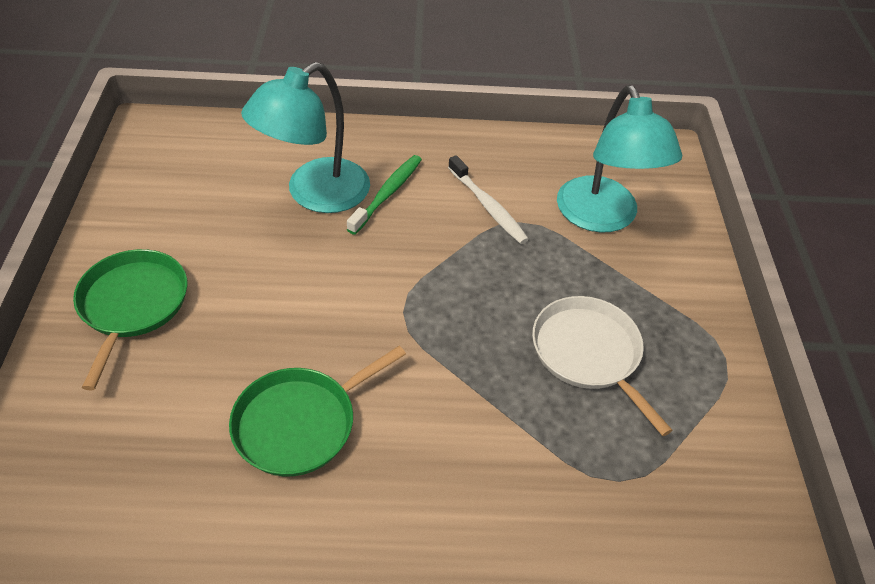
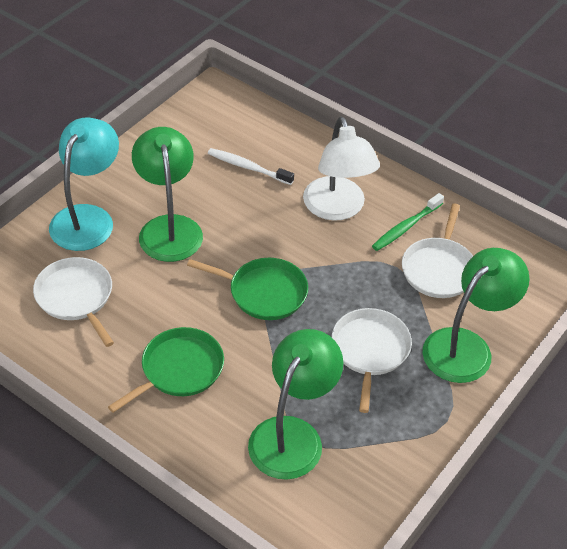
green lamp: 0 -> 3
turquoise lamp: 2 -> 1
white lamp: 0 -> 1
white pan: 1 -> 3

